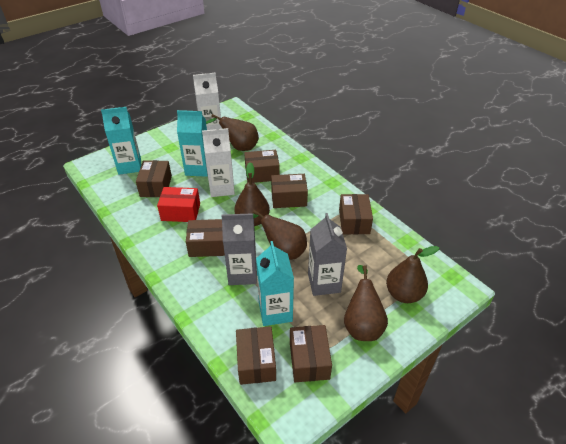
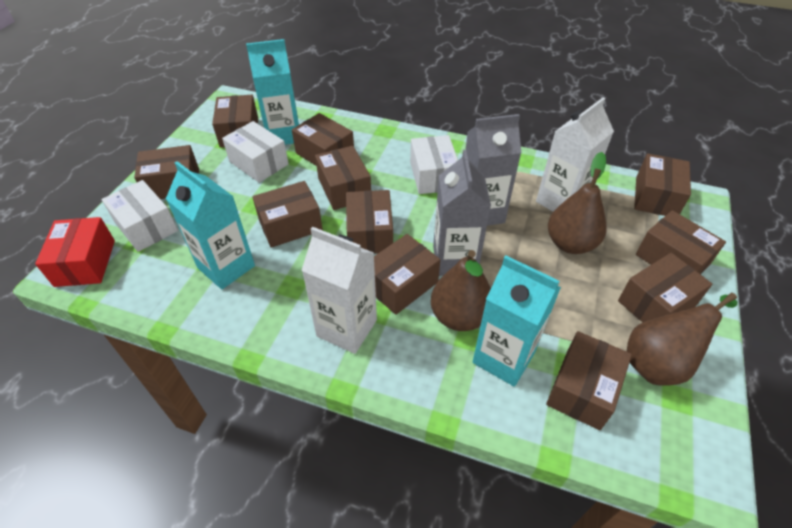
brown box: 7 -> 11
brown pear: 5 -> 3
white box: 0 -> 3

